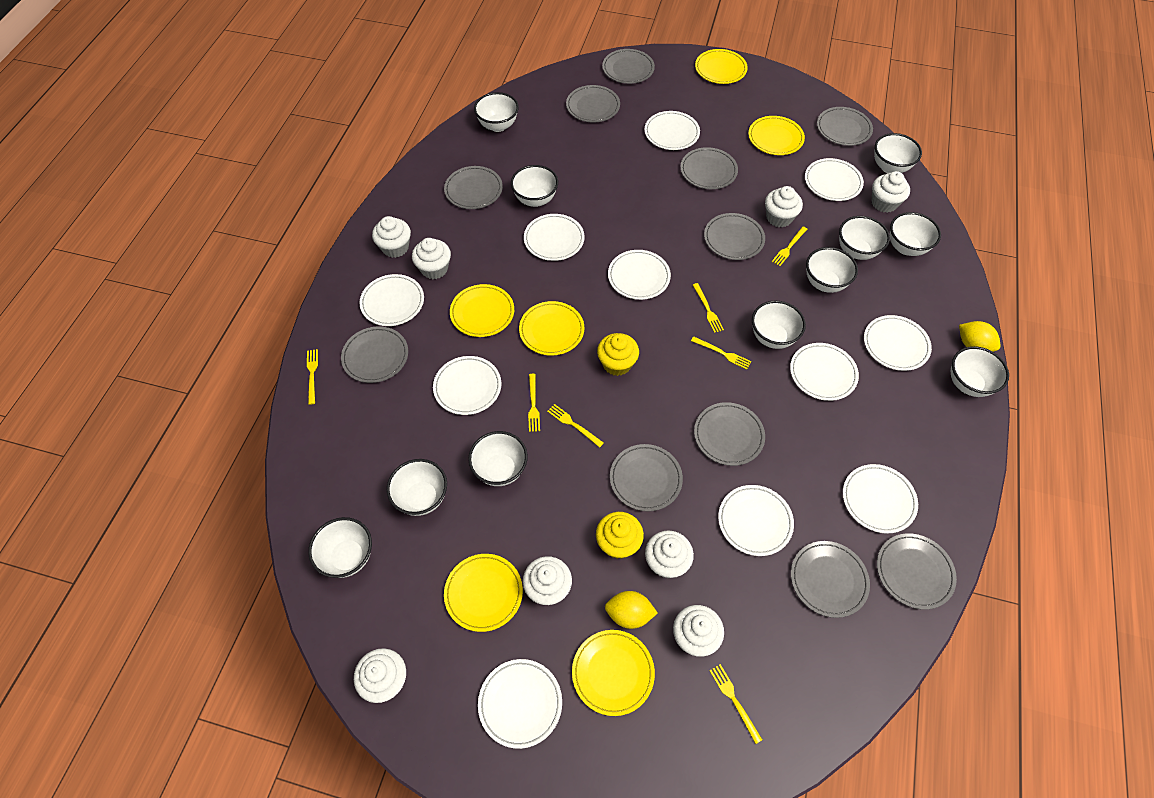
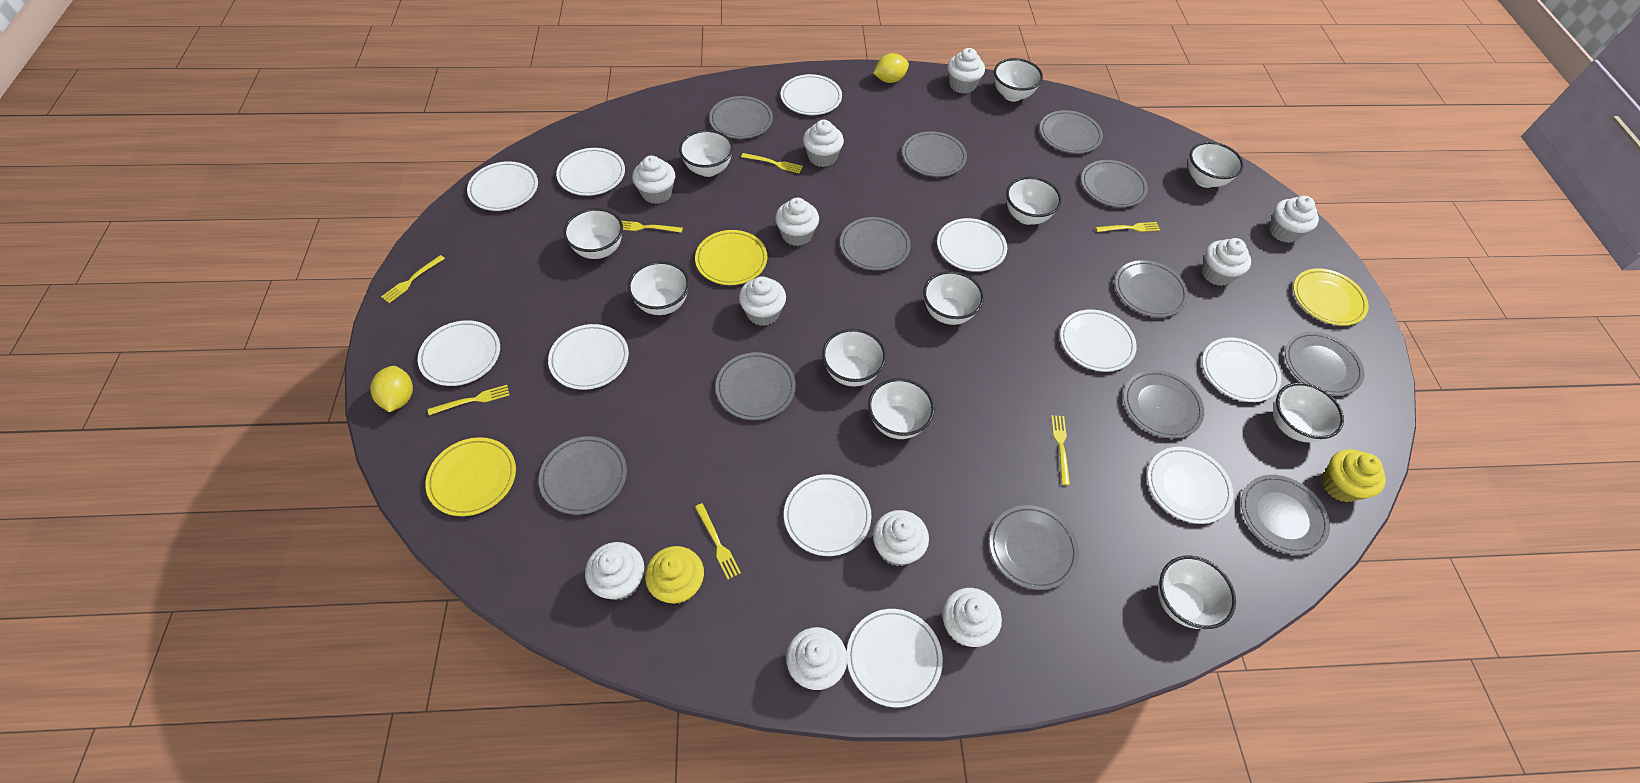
grey plate: 11 -> 12
white cupcake: 8 -> 11
yellow plate: 6 -> 3

